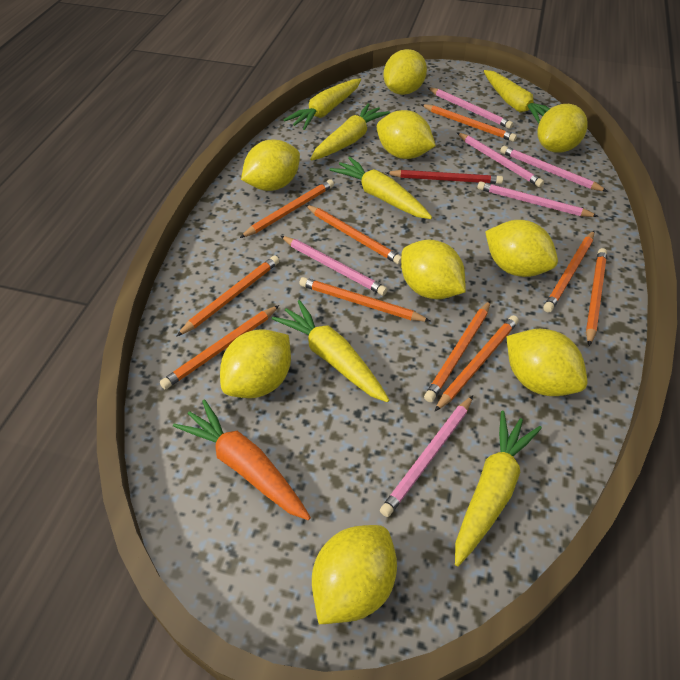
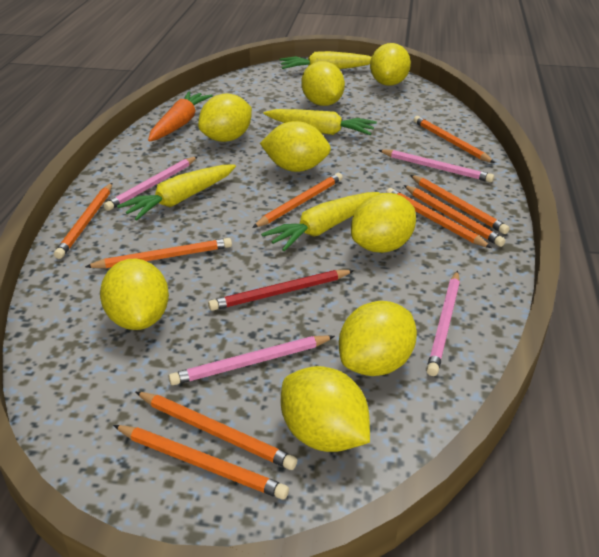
orange pencil: 10 -> 9
pink pencil: 6 -> 4
yellow carrot: 6 -> 4
yellow lemon: 9 -> 8

